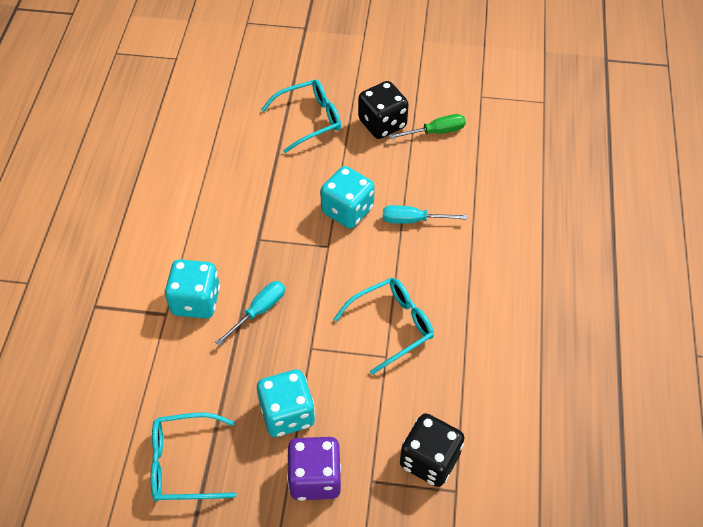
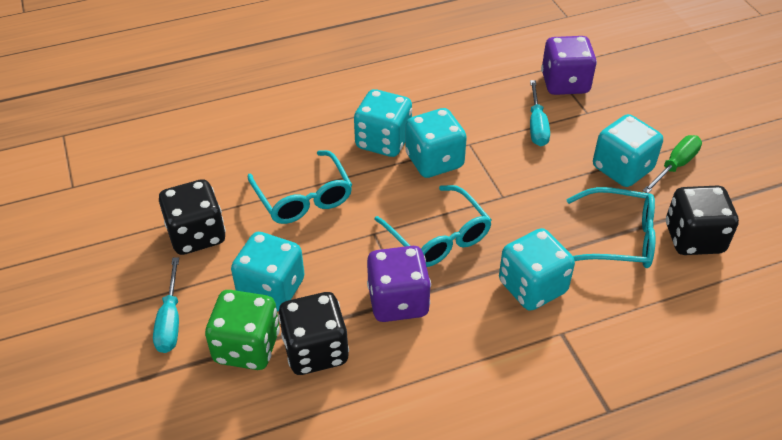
black dice: 2 -> 3
green dice: 0 -> 1
purple dice: 1 -> 2
turquoise dice: 3 -> 5

